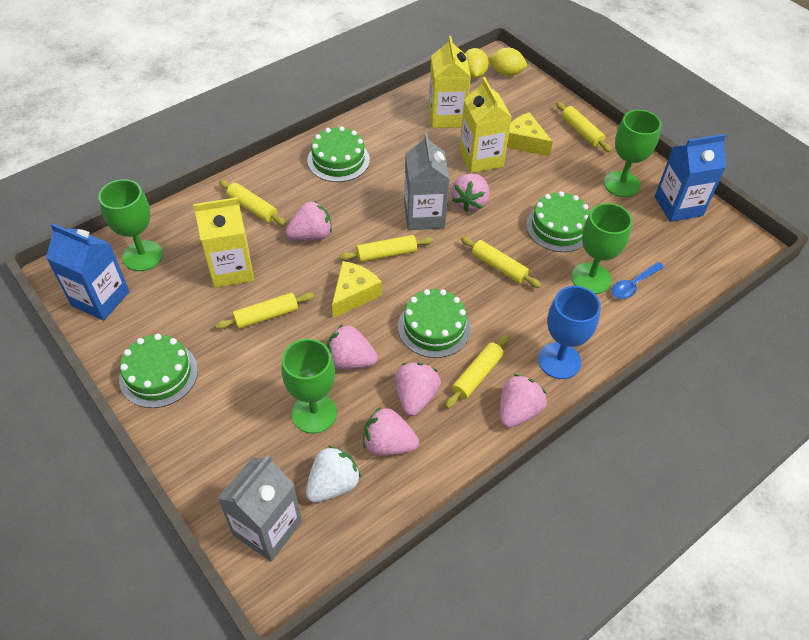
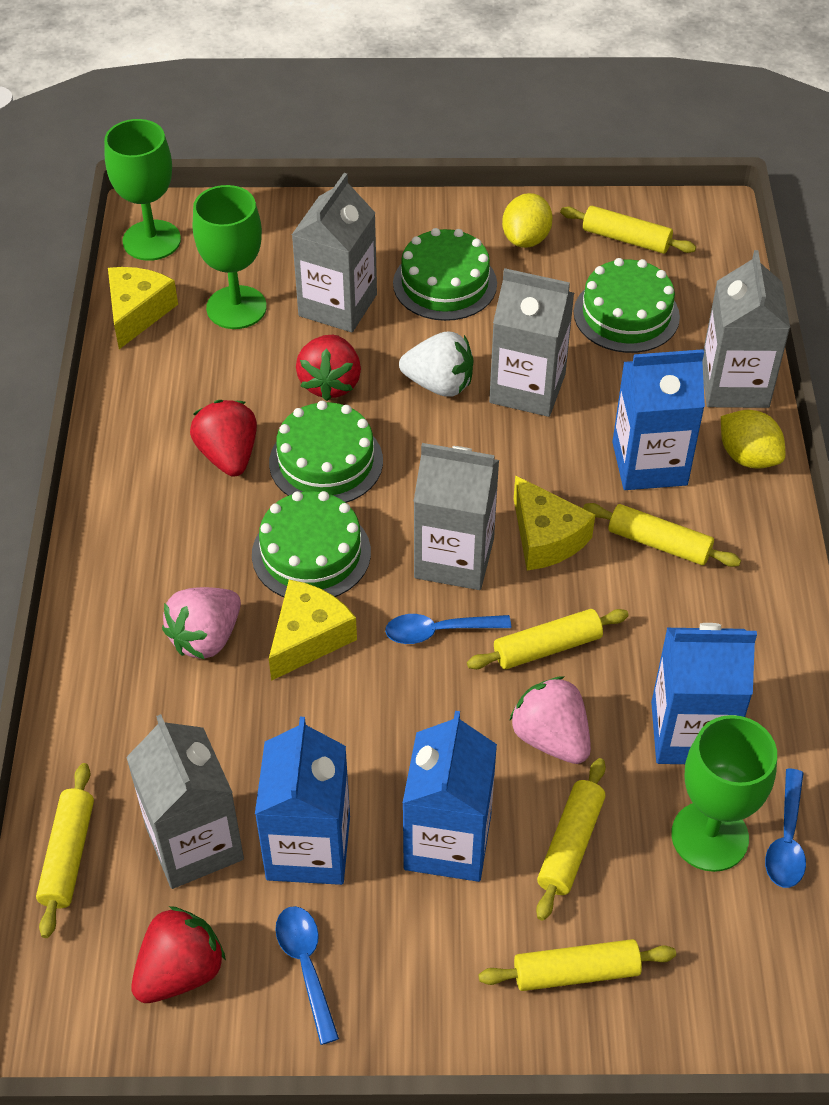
blue carton: 2 -> 4
blue goblet: 1 -> 0
blue spoon: 1 -> 3
green goblet: 4 -> 3
grey carton: 2 -> 5
pink strawberry: 6 -> 2
red strawberry: 0 -> 3
yellow carton: 3 -> 0
yellow cheese: 2 -> 3

